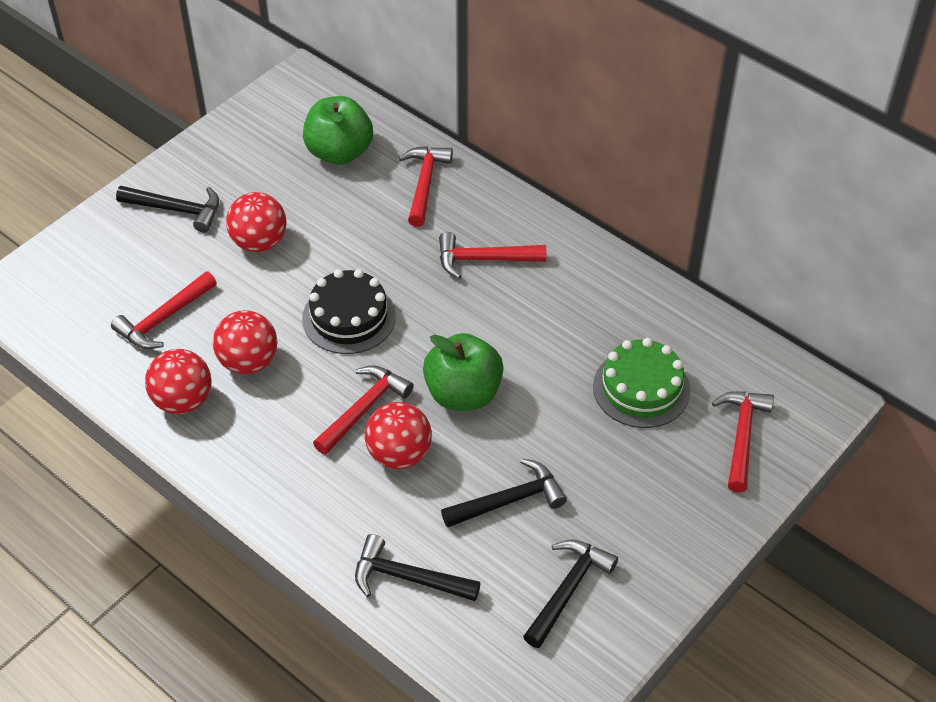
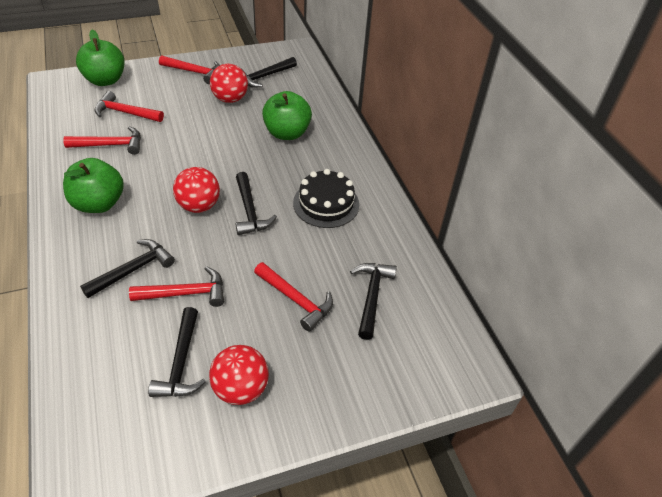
black hammer: 4 -> 5
green apple: 2 -> 3
green cake: 1 -> 0
red ball: 4 -> 3

